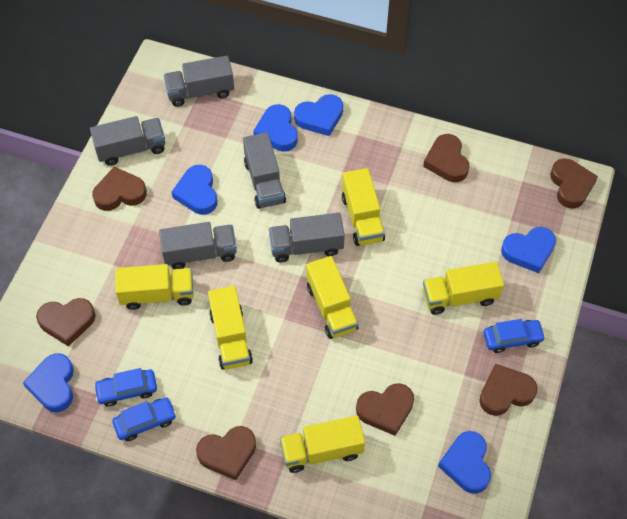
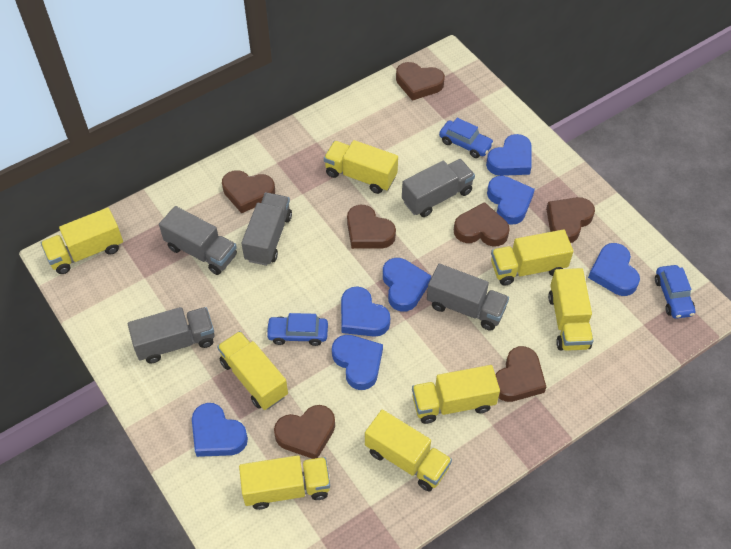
blue heart: 6 -> 7
yellow truck: 6 -> 8

